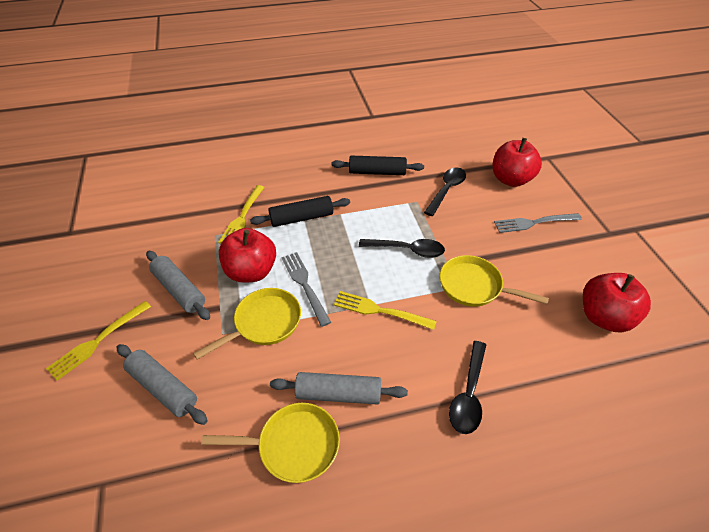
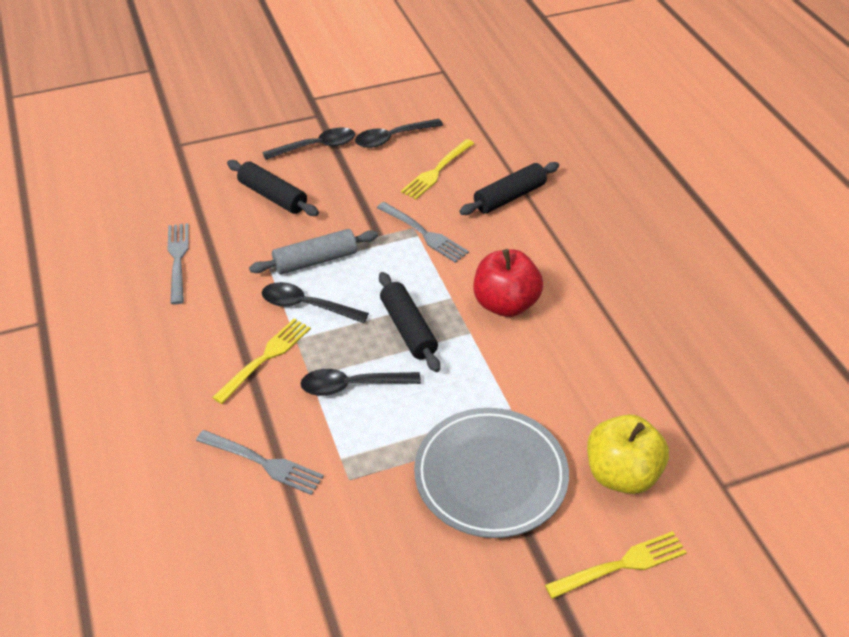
black rolling pin: 2 -> 3
black spoon: 3 -> 4
grey fork: 2 -> 3
grey plate: 0 -> 1
grey rolling pin: 3 -> 1
red apple: 3 -> 1
yellow apple: 0 -> 1
yellow pan: 3 -> 0

